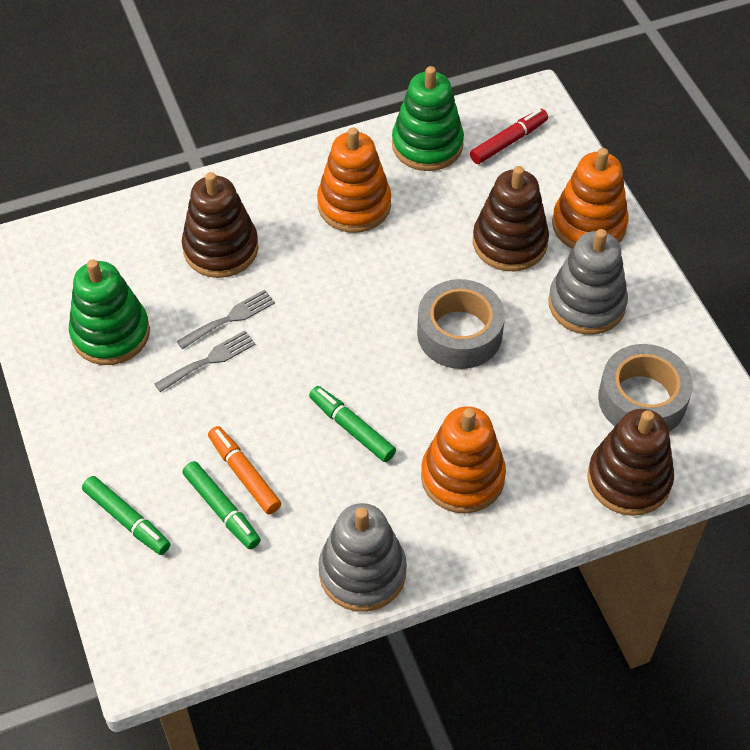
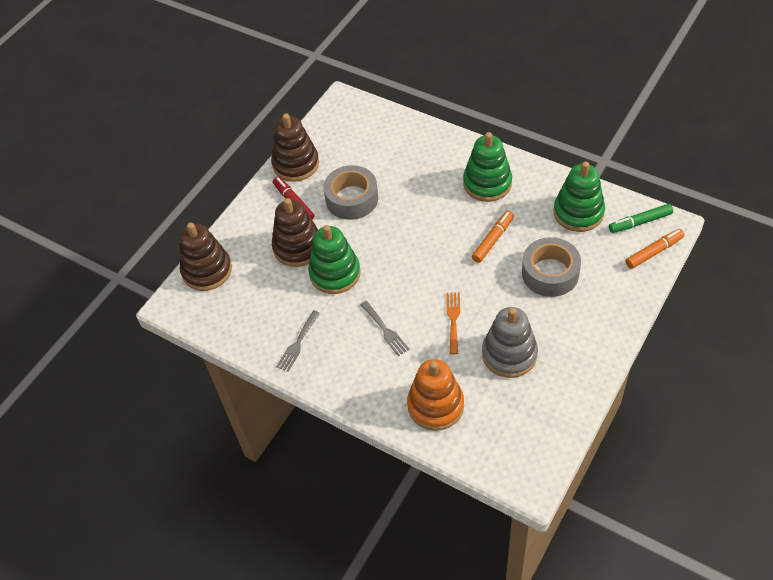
green marker: 3 -> 1
green stacking toy: 2 -> 3
grey stacking toy: 2 -> 1
orange fork: 0 -> 1
orange marker: 1 -> 2
orange stacking toy: 3 -> 1

